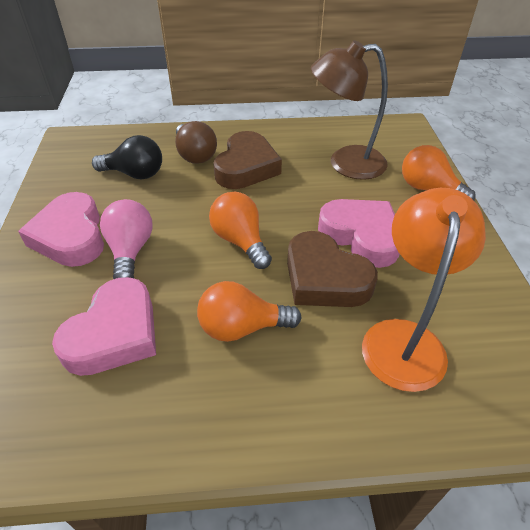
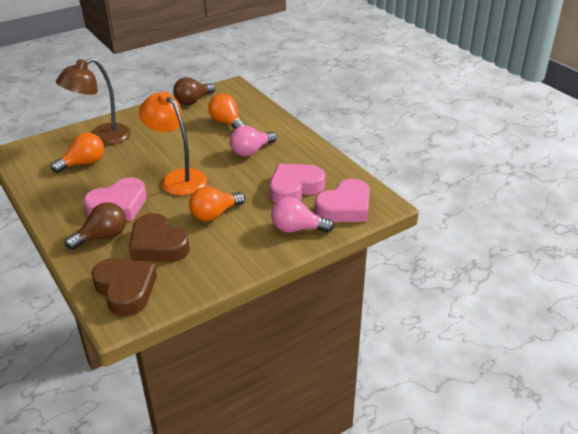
black light bulb: 1 -> 0
brown light bulb: 1 -> 2
pink light bulb: 1 -> 2

